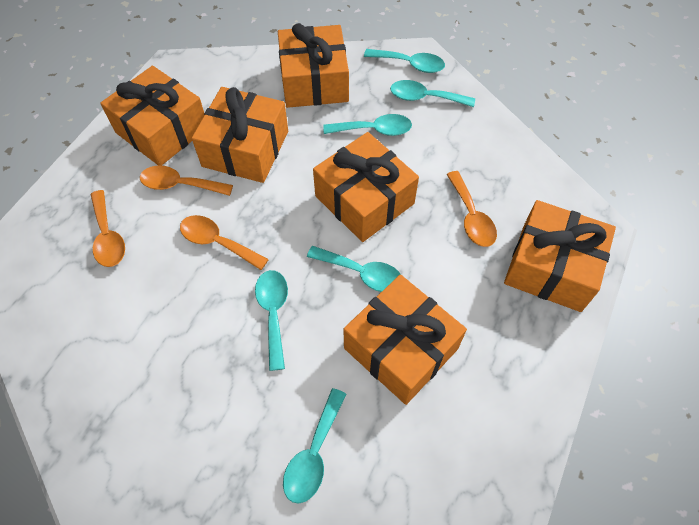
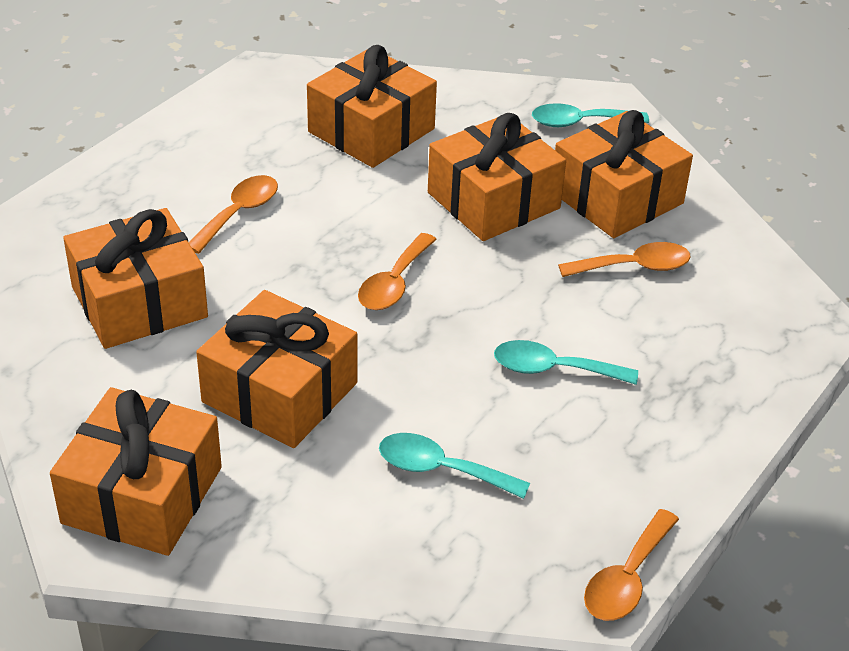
turquoise spoon: 6 -> 3

